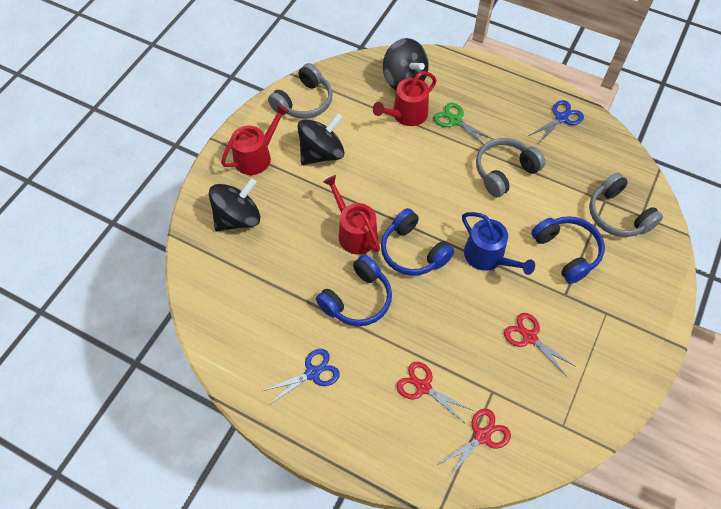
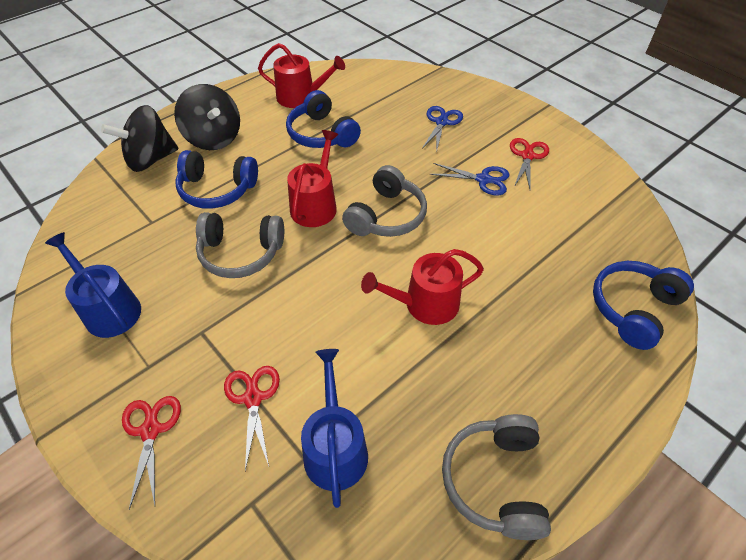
black spinning top: 3 -> 2
blue watering can: 1 -> 2
green scissors: 1 -> 0

